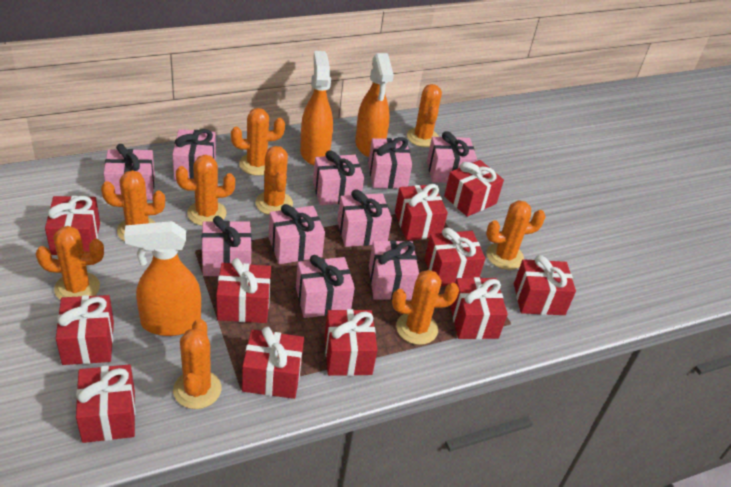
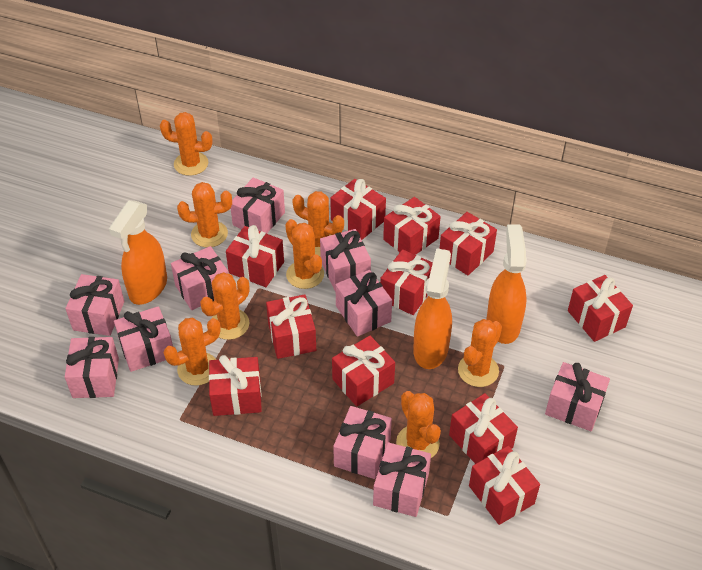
orange cactus: 9 -> 8

